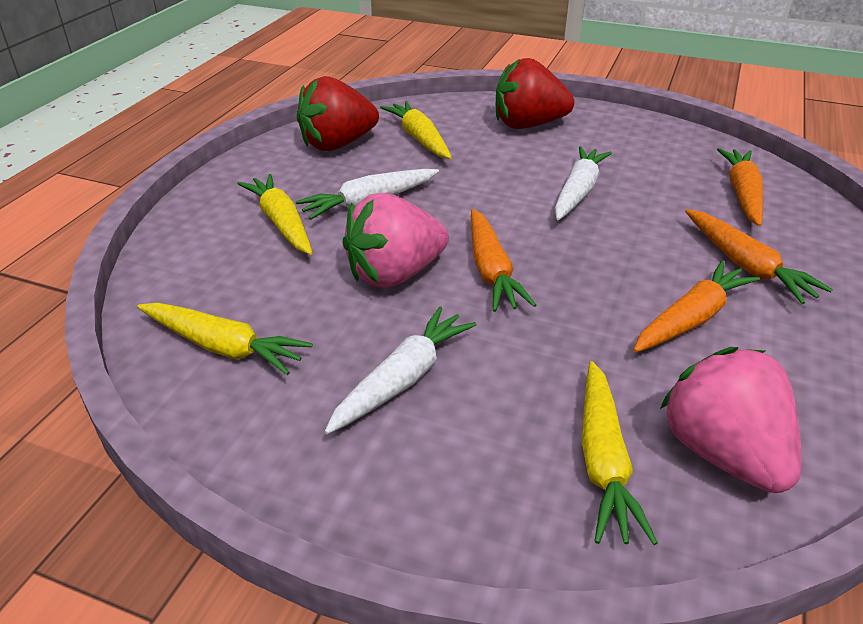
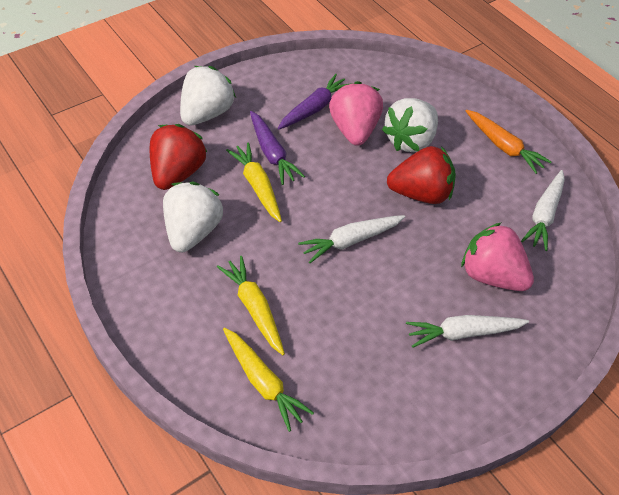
orange carrot: 4 -> 1
purple carrot: 0 -> 2
white strawberry: 0 -> 3
yellow carrot: 4 -> 3

